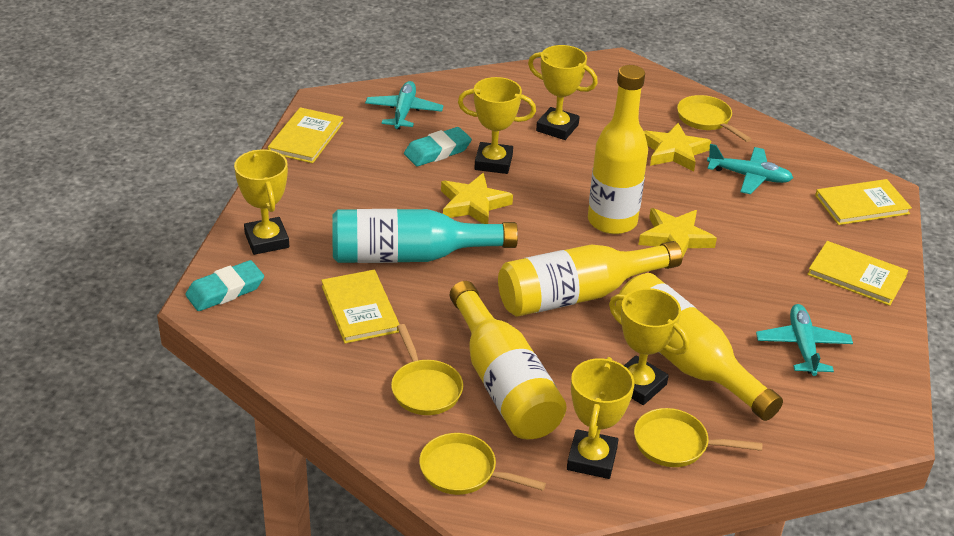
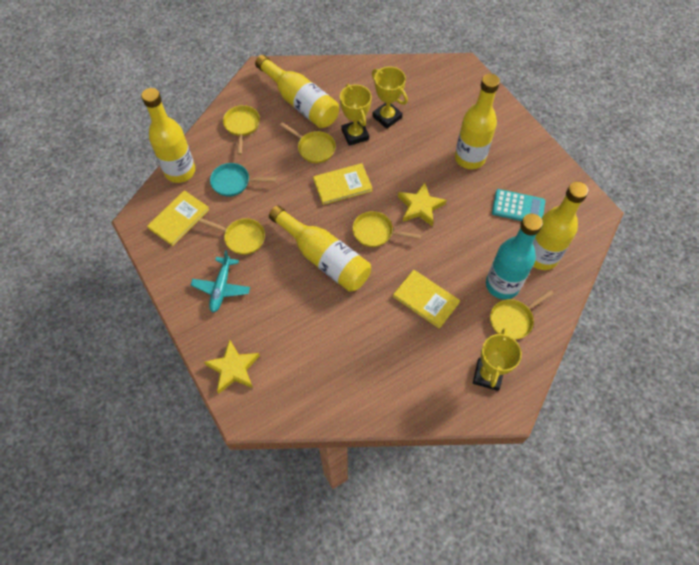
turquoise calculator: 0 -> 1
turquoise eraser: 2 -> 0
turquoise pan: 0 -> 1
turquoise plane: 3 -> 1
yellow book: 4 -> 3
yellow bottle: 4 -> 5
yellow pan: 4 -> 5
yellow star: 3 -> 2
yellow trophy: 5 -> 3

